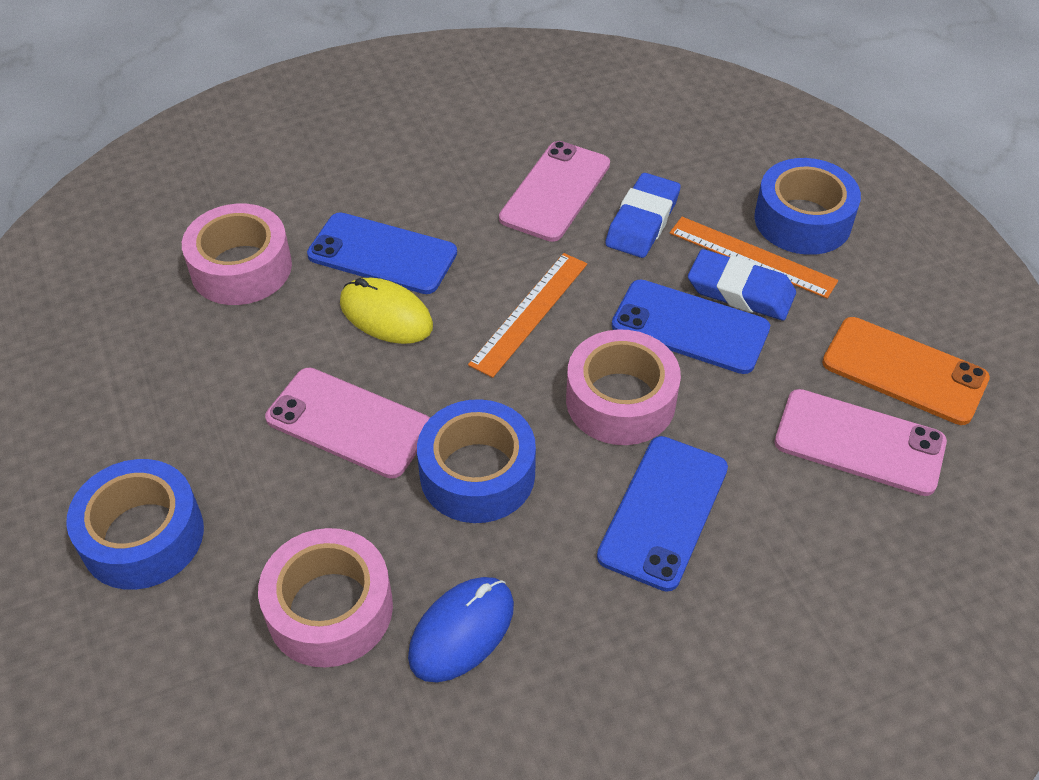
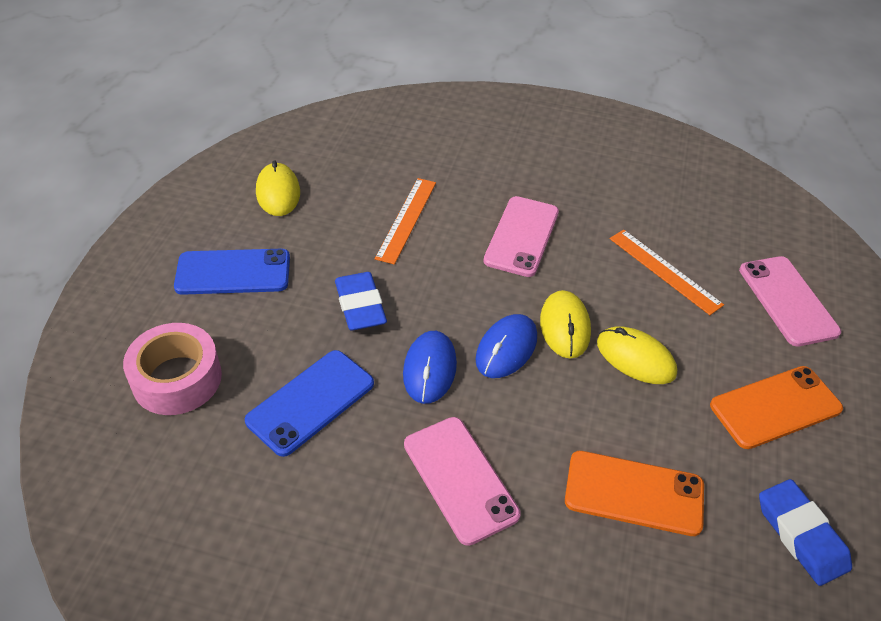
blue mouse: 1 -> 2
blue phone: 3 -> 2
blue tape: 3 -> 0
orange phone: 1 -> 2
pink tape: 3 -> 1
yellow mouse: 1 -> 3

